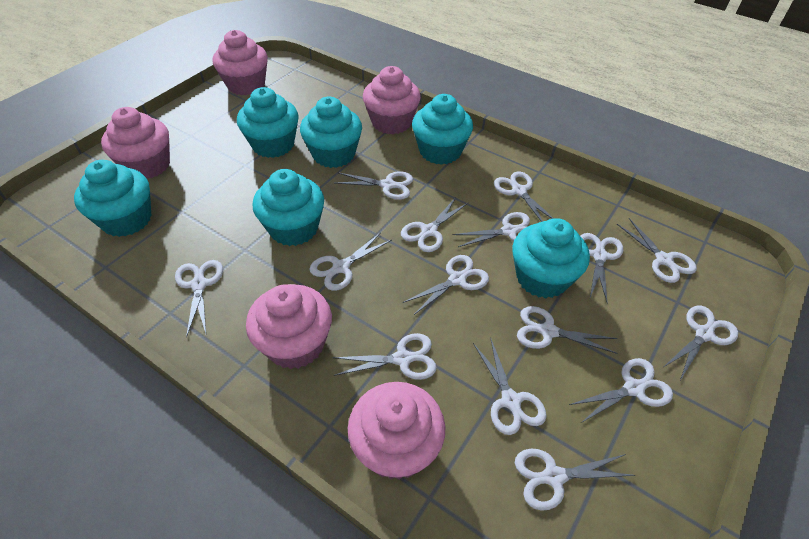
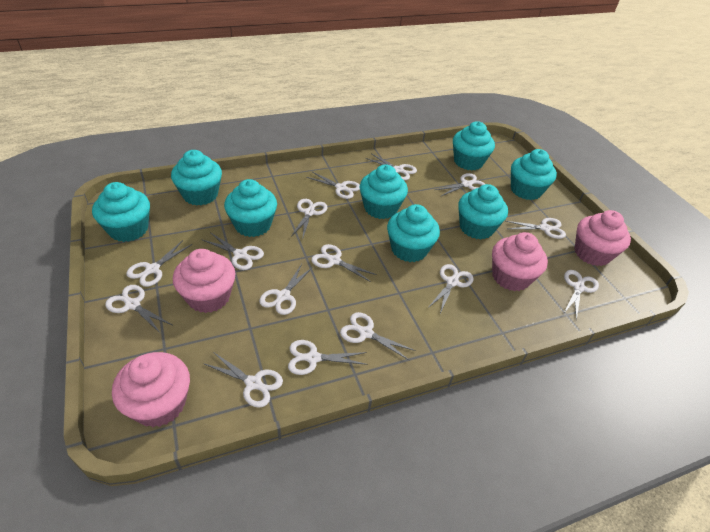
pink cupcake: 5 -> 4
turquoise cupcake: 6 -> 8

